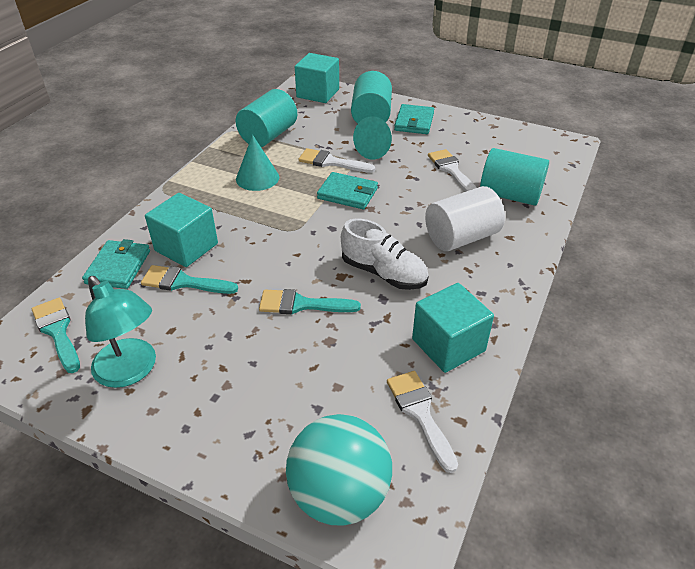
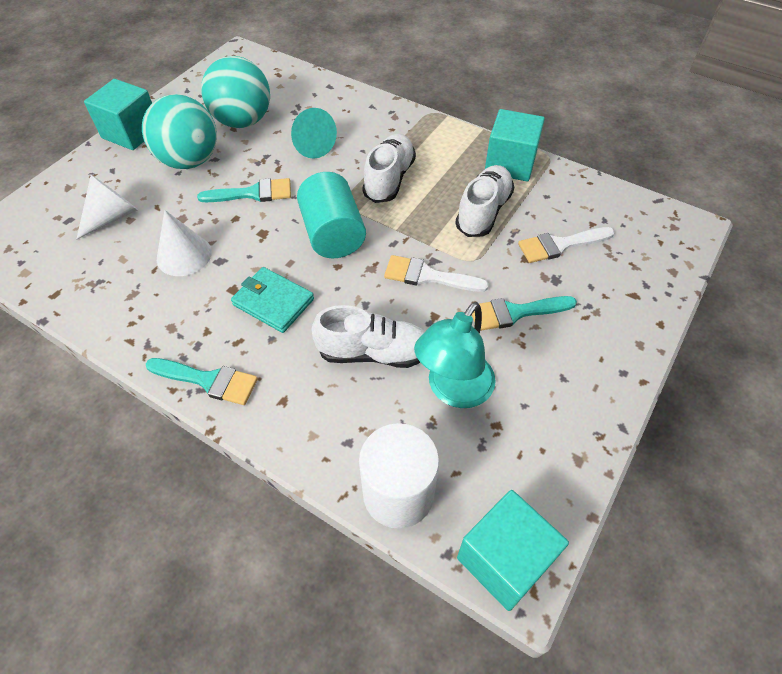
turquoise ball: 1 -> 2
turquoise cone: 2 -> 1
turquoise cylinder: 3 -> 1
turquoise wallet: 3 -> 1
white brush: 3 -> 2
white cone: 0 -> 2
white shoe: 1 -> 3

